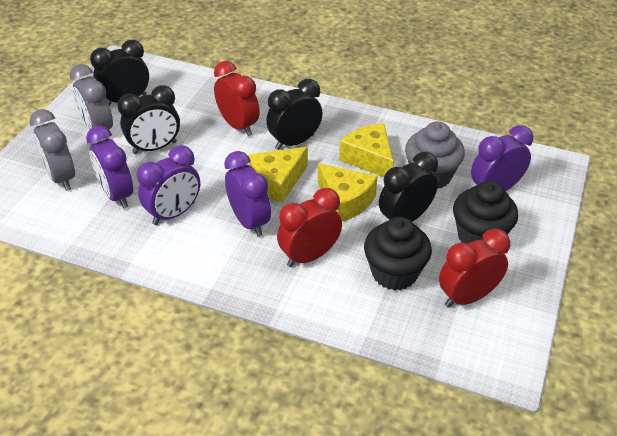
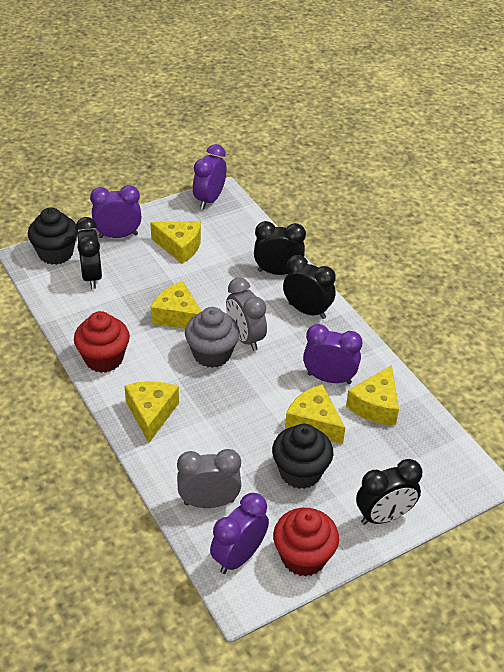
red clock: 3 -> 0
red cupcake: 0 -> 2
yellow cheese: 3 -> 5

